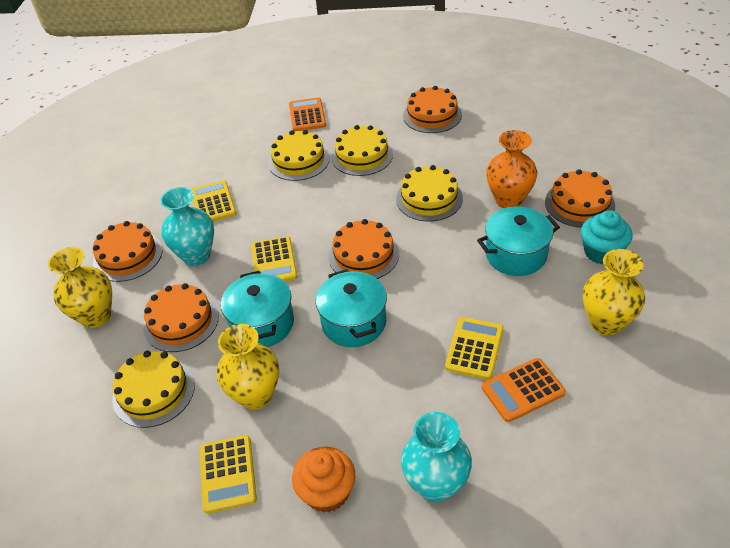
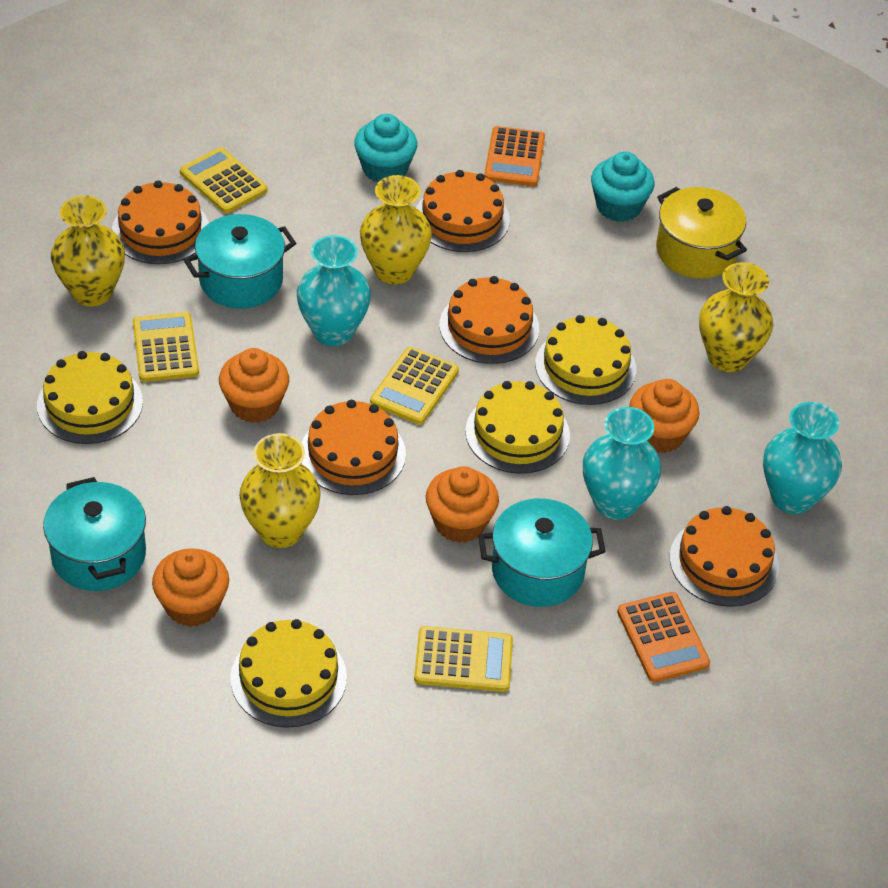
orange cupcake: 1 -> 4
orange vase: 1 -> 0
turquoise cupcake: 1 -> 2
turquoise vase: 2 -> 3
yellow pot: 0 -> 1
yellow vase: 3 -> 4

